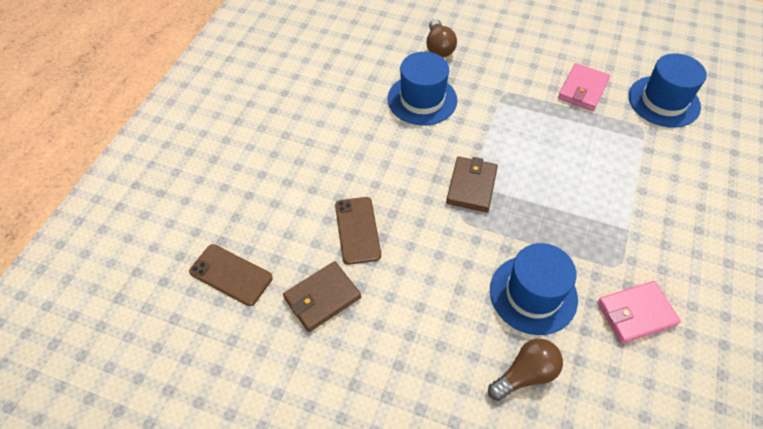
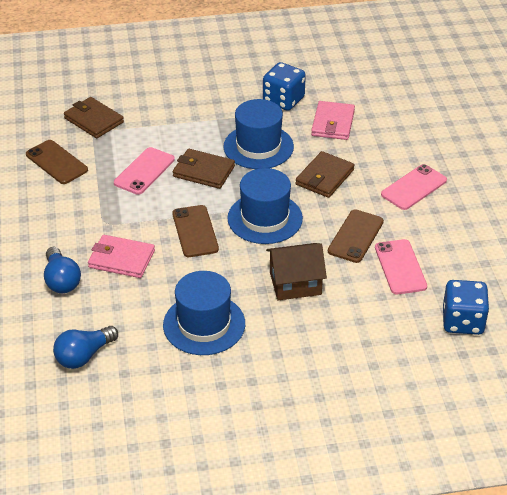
blue dice: 0 -> 2
blue light bulb: 0 -> 2
brown house: 0 -> 1
brown light bulb: 2 -> 0
brown phone: 2 -> 3
brown wallet: 2 -> 3
pink phone: 0 -> 3

